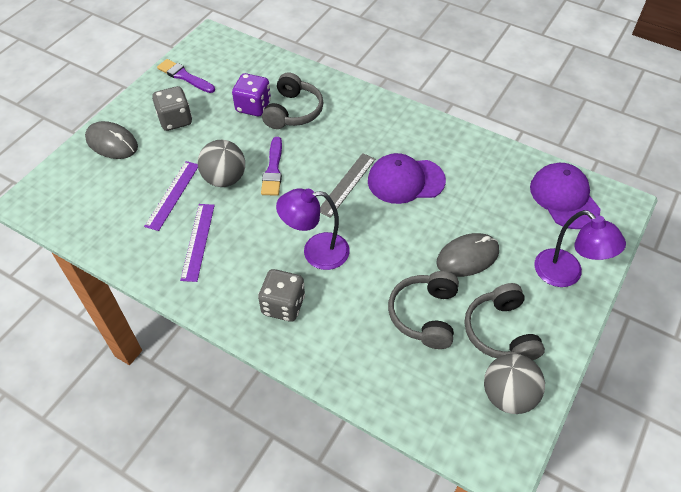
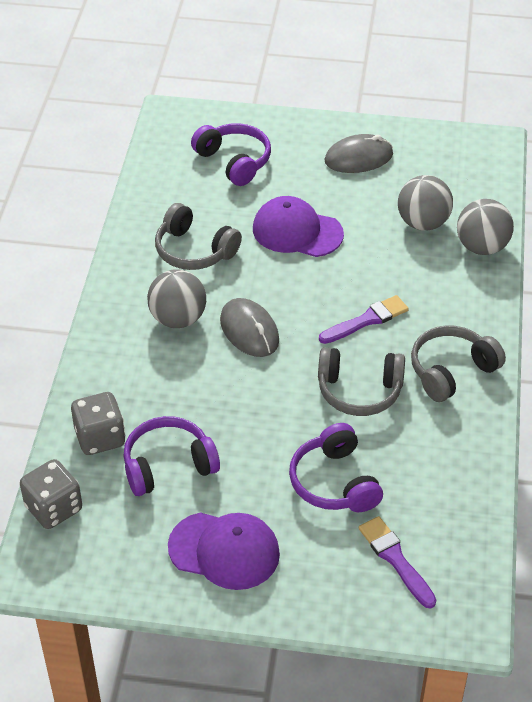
grey ball: 2 -> 3
grey ruler: 1 -> 0
purple dice: 1 -> 0
purple headphones: 0 -> 3
purple lamp: 2 -> 0
purple ruler: 2 -> 0

